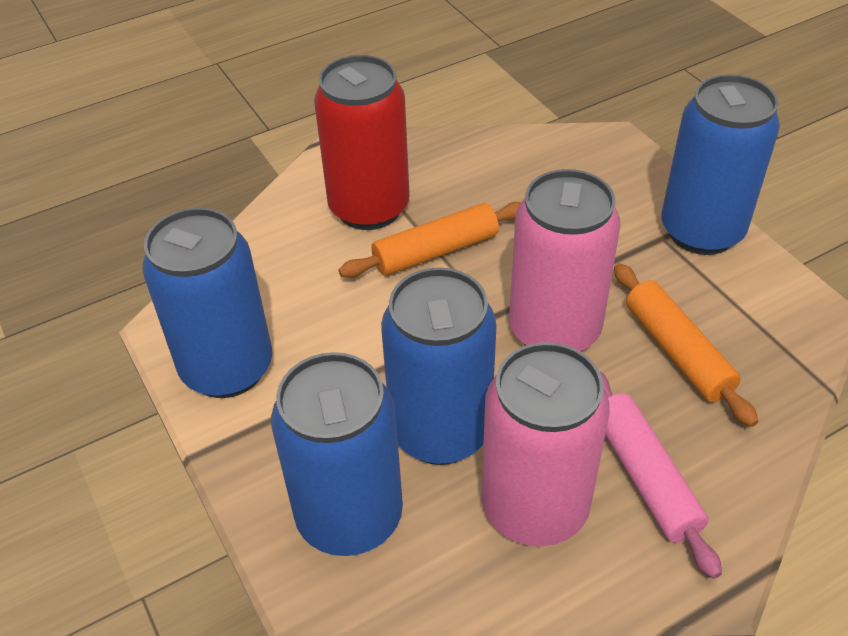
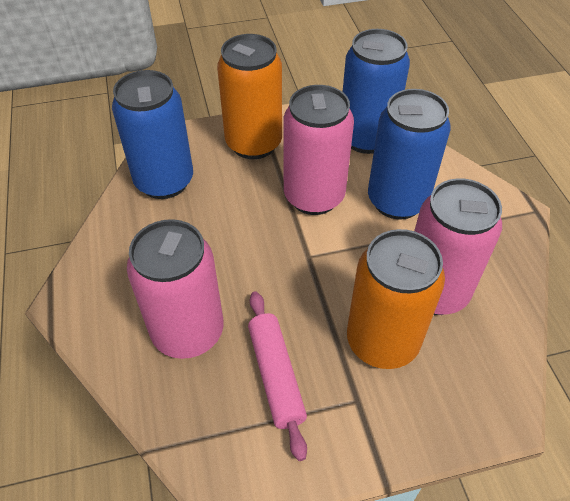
blue can: 4 -> 3
orange can: 0 -> 2
orange rolling pin: 2 -> 0
pink can: 2 -> 3
red can: 1 -> 0

